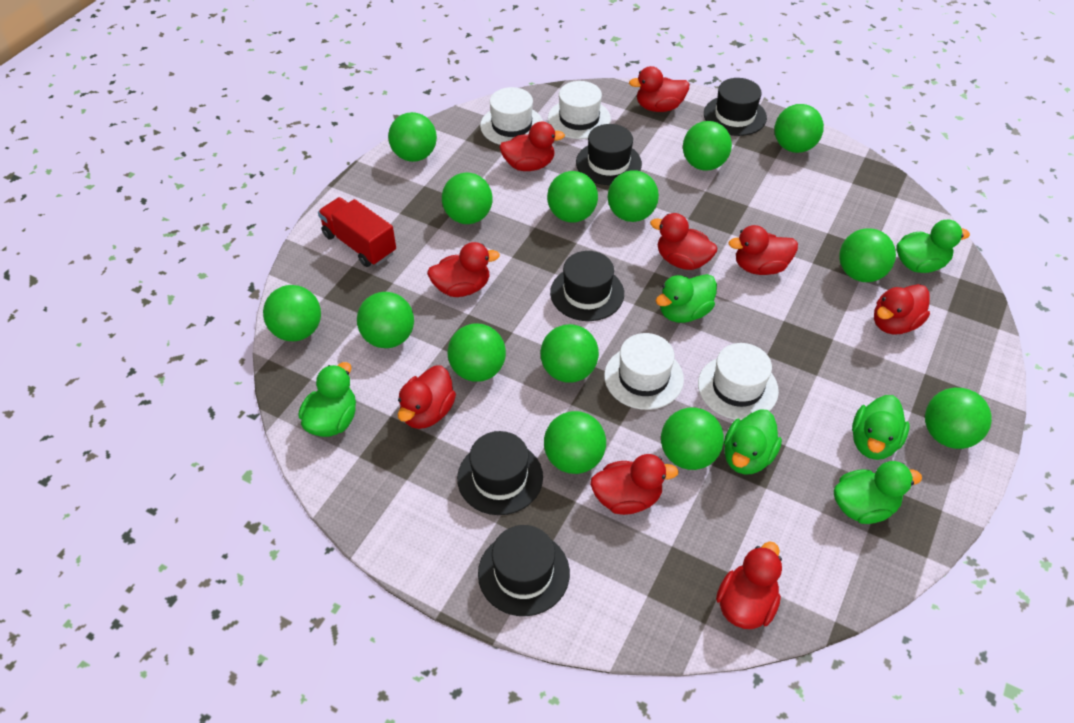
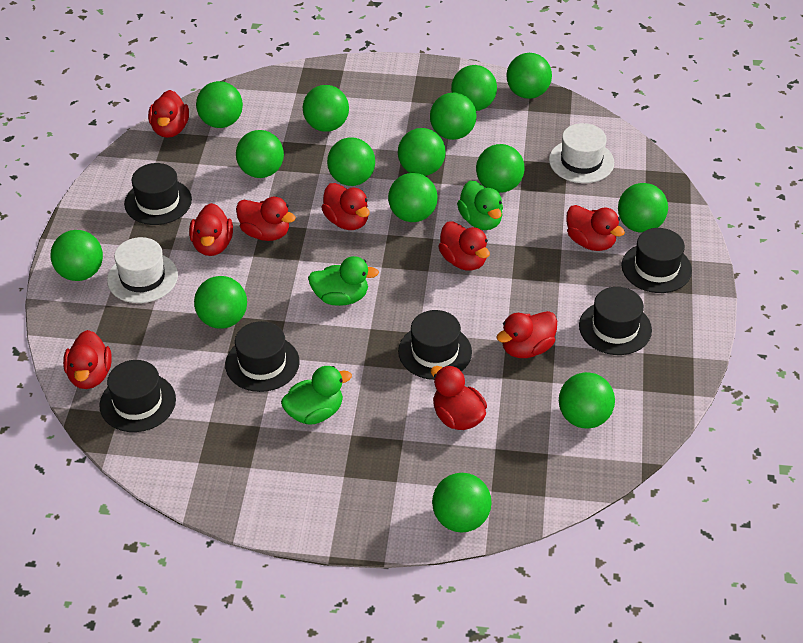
black hat: 5 -> 6
green ball: 14 -> 15
green duck: 6 -> 3
red truck: 1 -> 0
white hat: 4 -> 2

